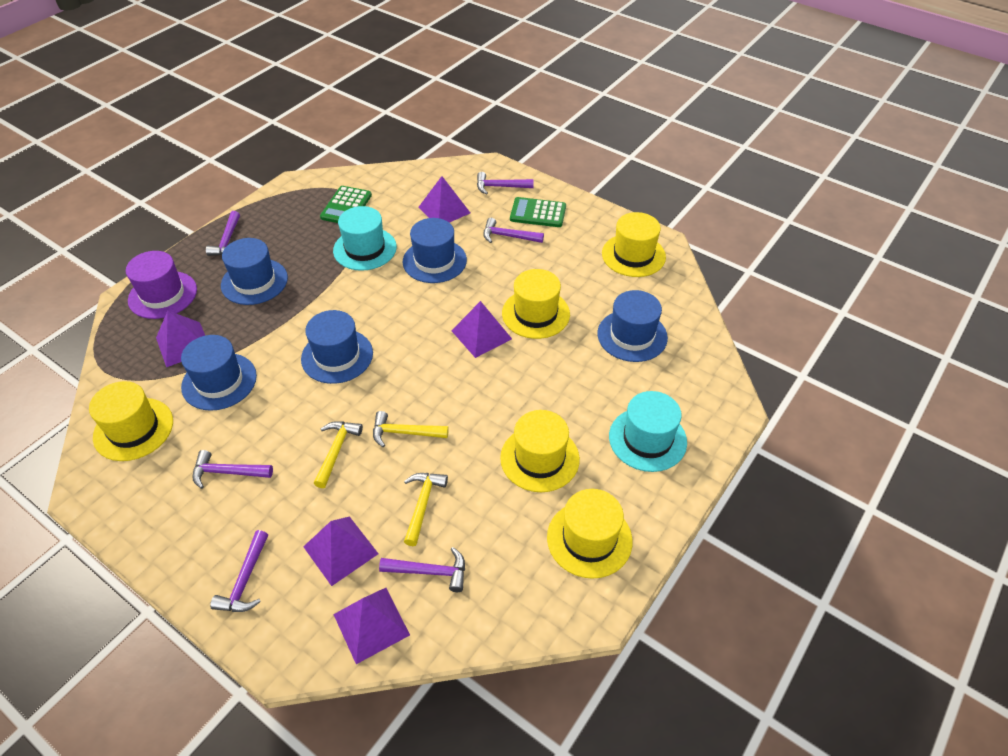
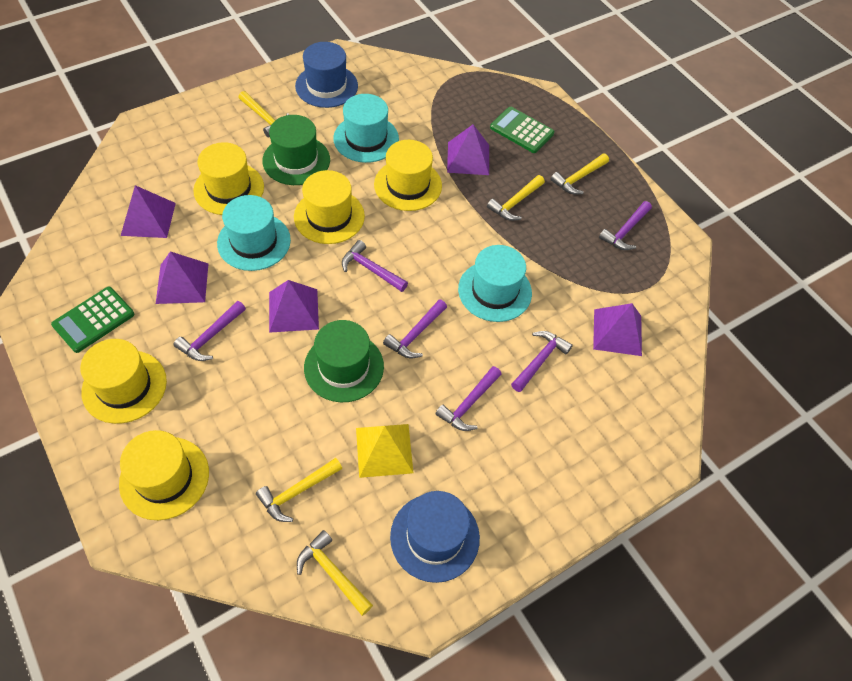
blue hat: 5 -> 2
green hat: 0 -> 2
purple hat: 1 -> 0
turquoise hat: 2 -> 3
yellow hammer: 3 -> 5
yellow pyramid: 0 -> 1

